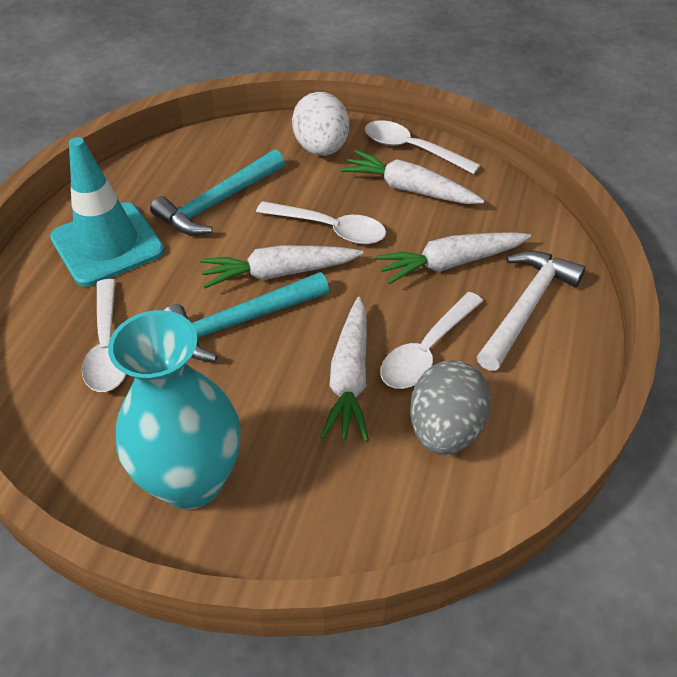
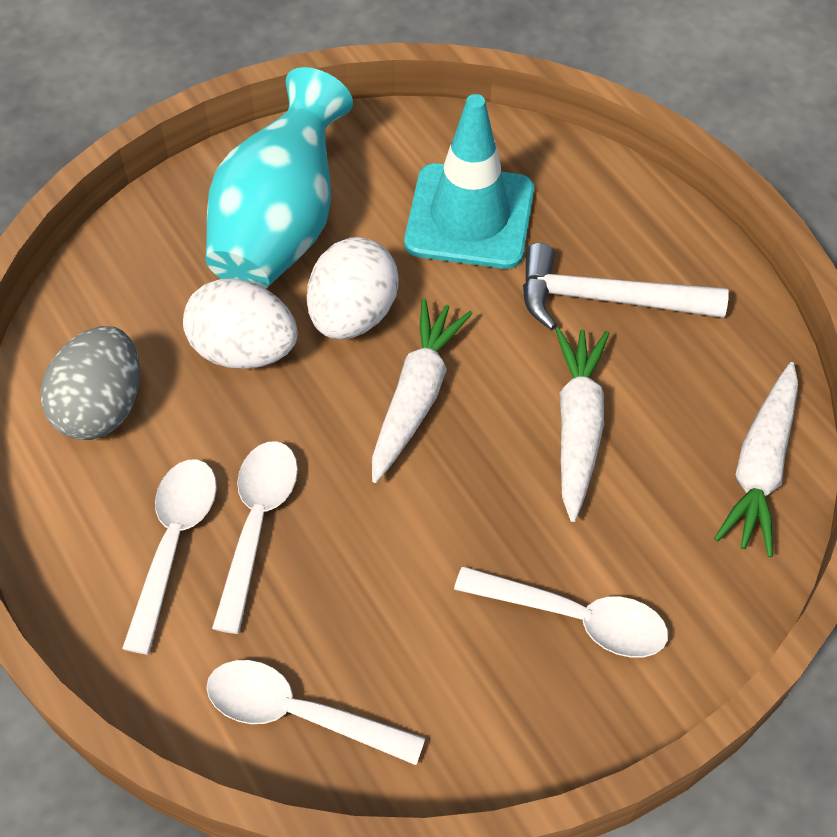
turquoise hammer: 2 -> 0
white carrot: 4 -> 3
white egg: 1 -> 2

